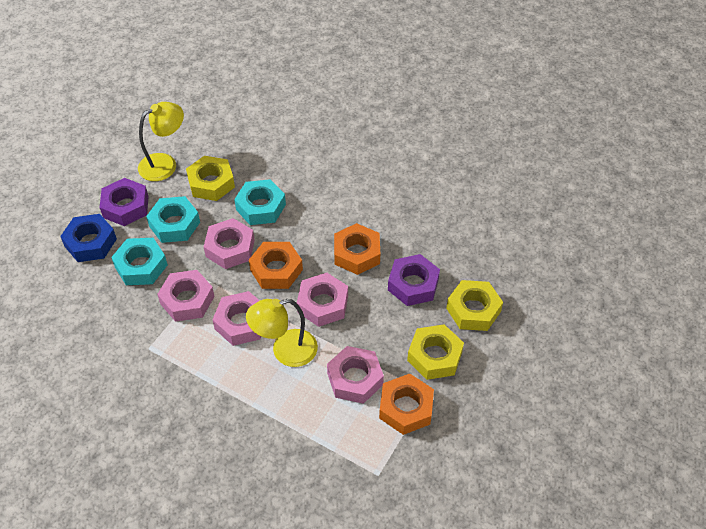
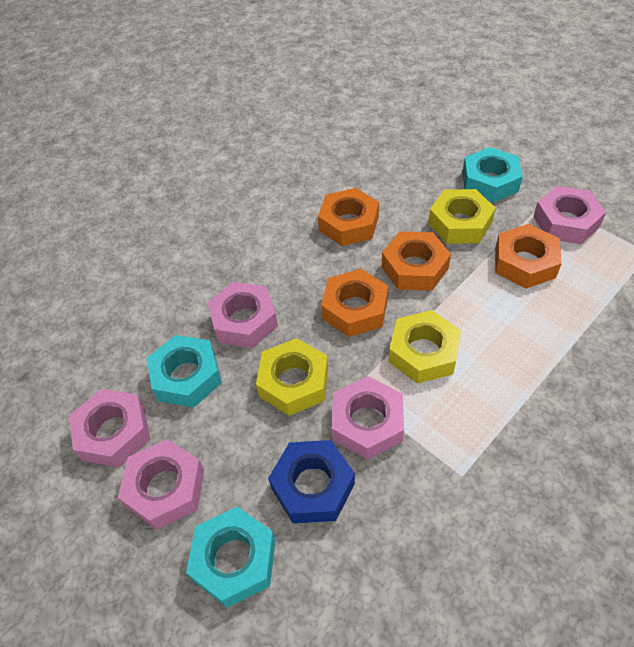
orange nut: 3 -> 4
purple nut: 2 -> 0
yellow lamp: 2 -> 0

